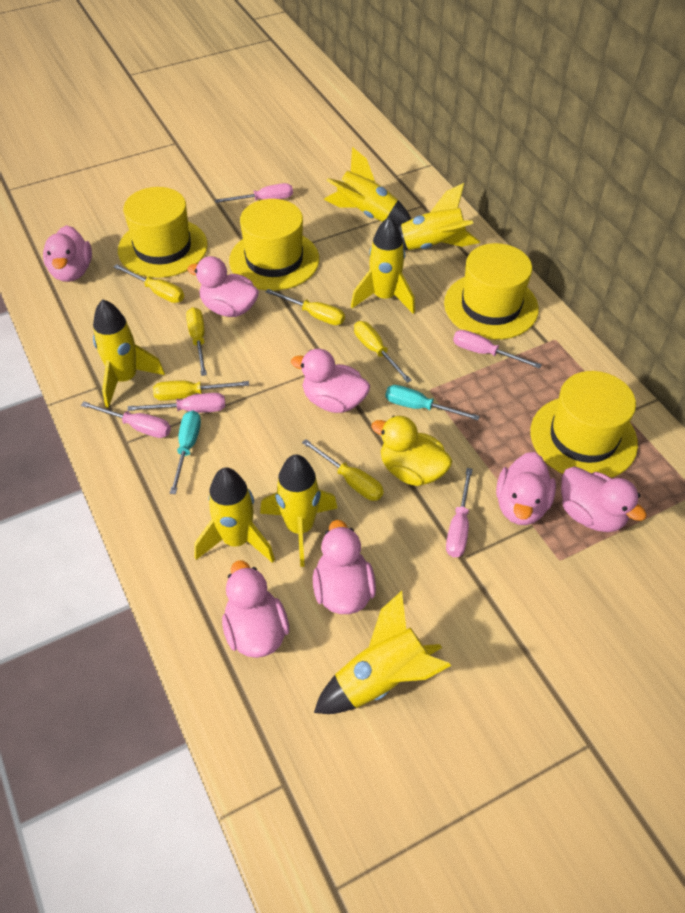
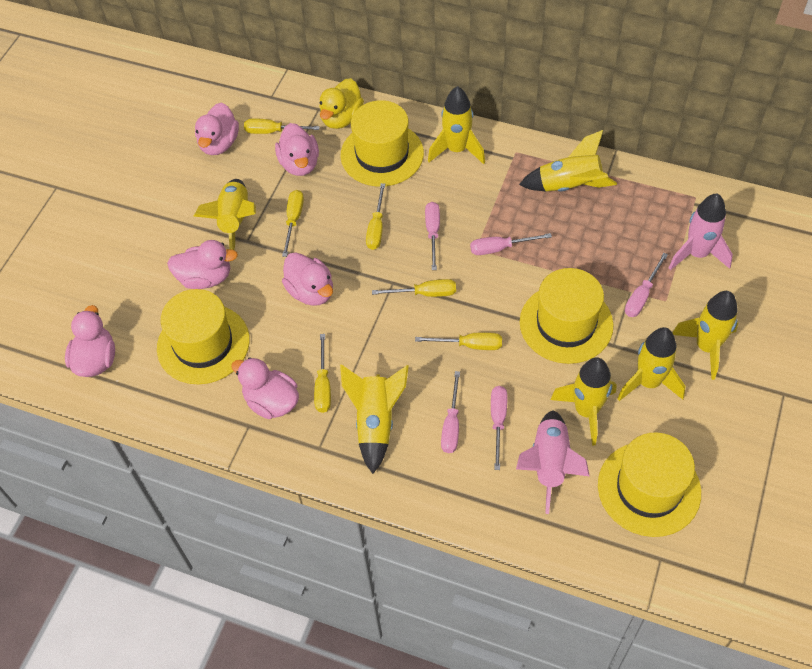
pink duck: 7 -> 6
pink rocket: 0 -> 2
turquoise screwdriver: 2 -> 0

